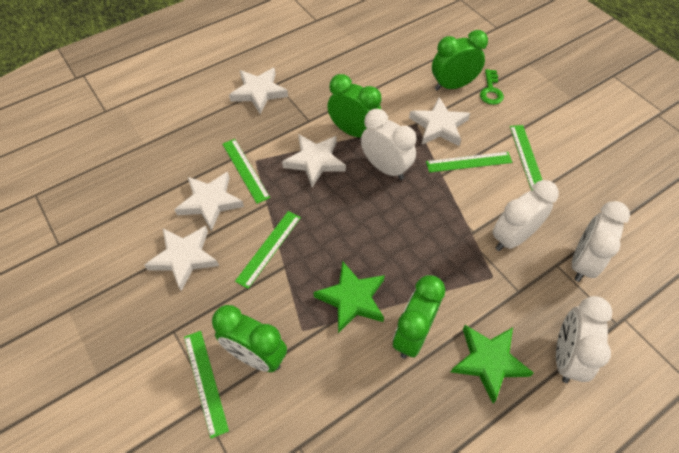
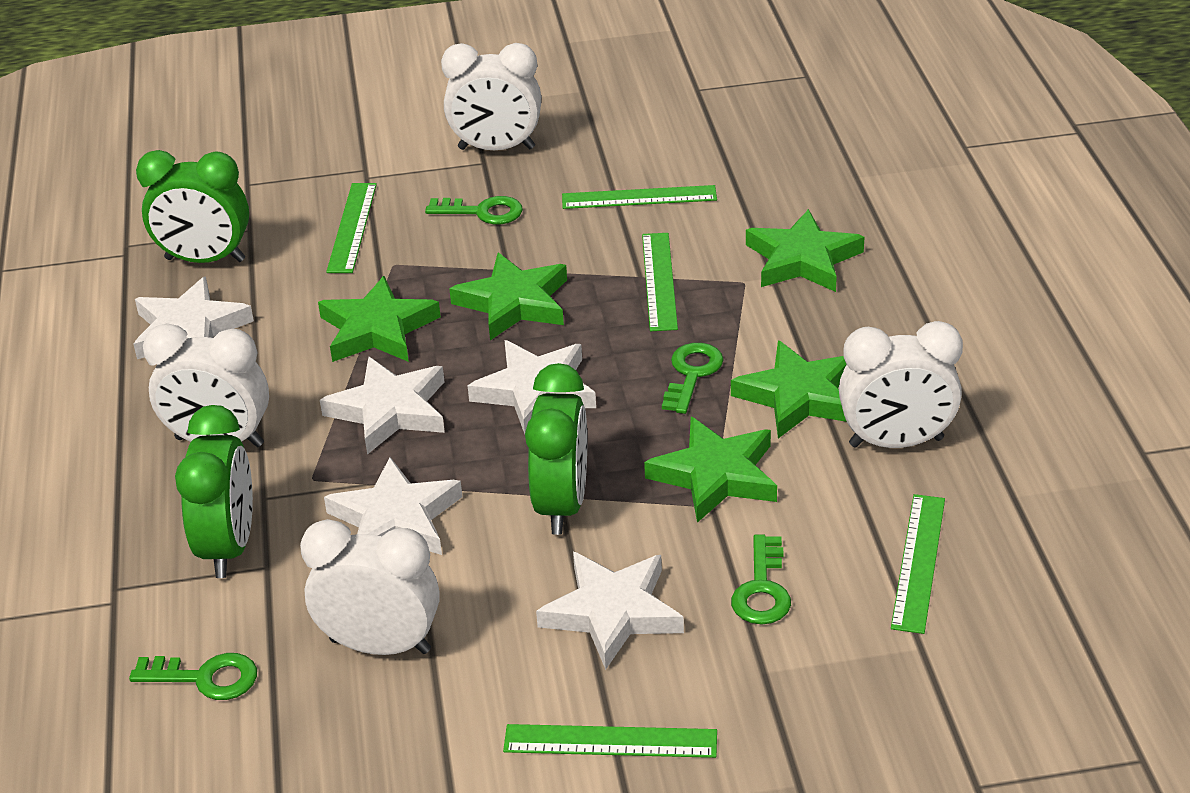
green clock: 4 -> 3
green key: 1 -> 4
green star: 2 -> 5

